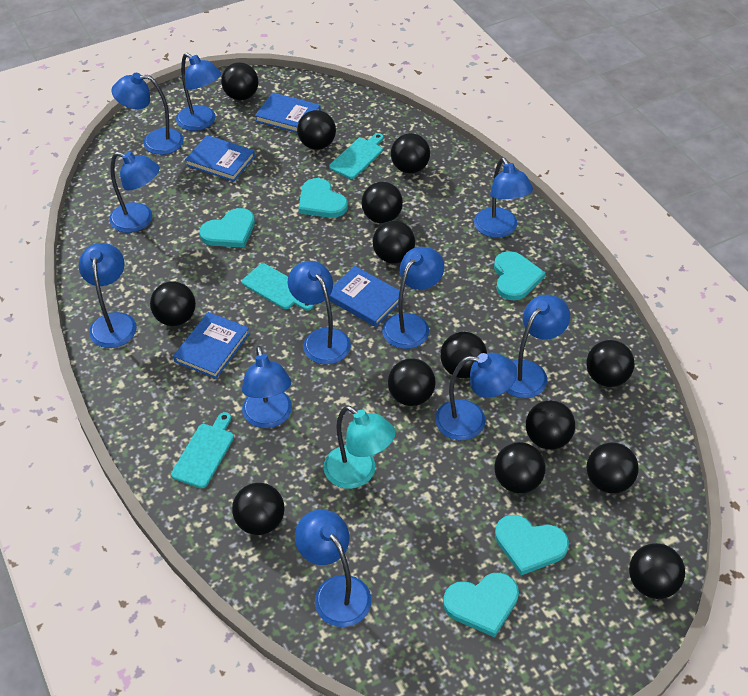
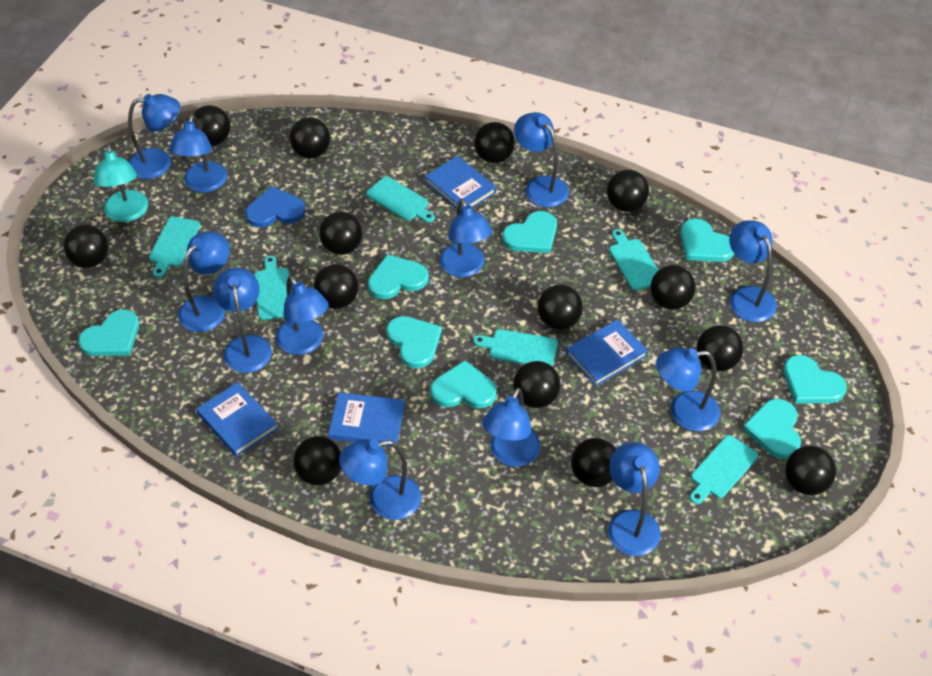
blue heart: 0 -> 1
blue lamp: 11 -> 12
turquoise cutting board: 3 -> 6
turquoise heart: 5 -> 8

